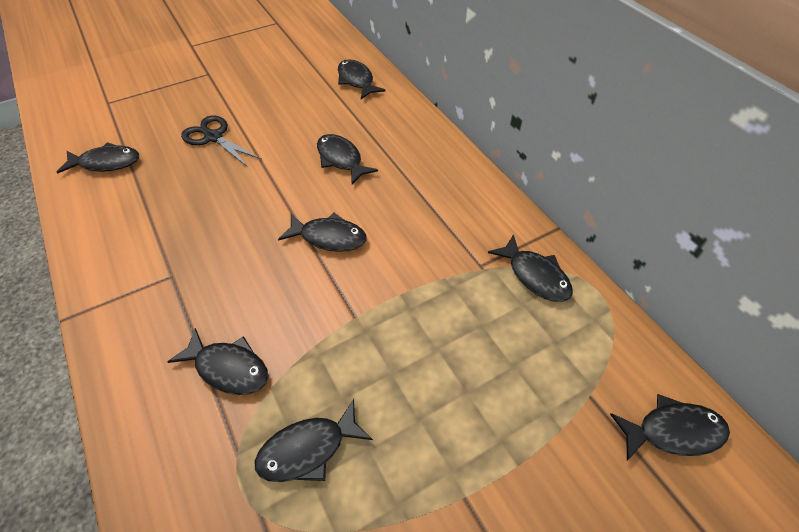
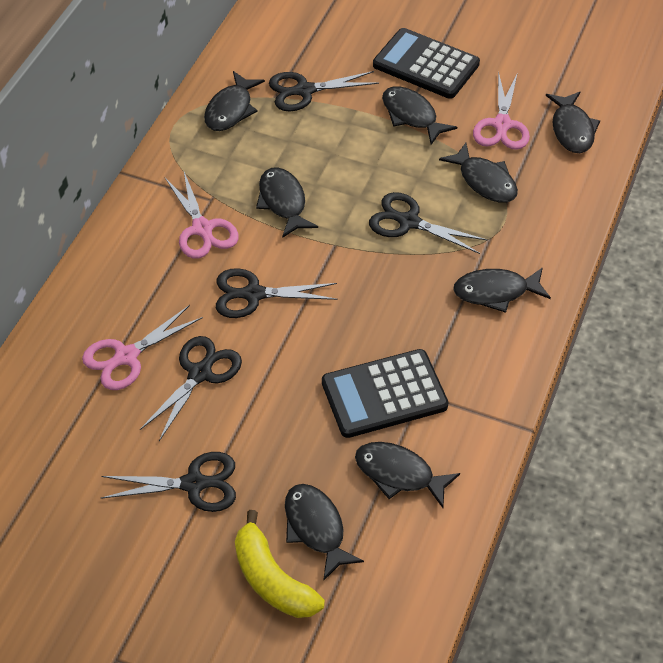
black calculator: 0 -> 2
black scissors: 1 -> 5
pink scissors: 0 -> 3
yellow banana: 0 -> 1

